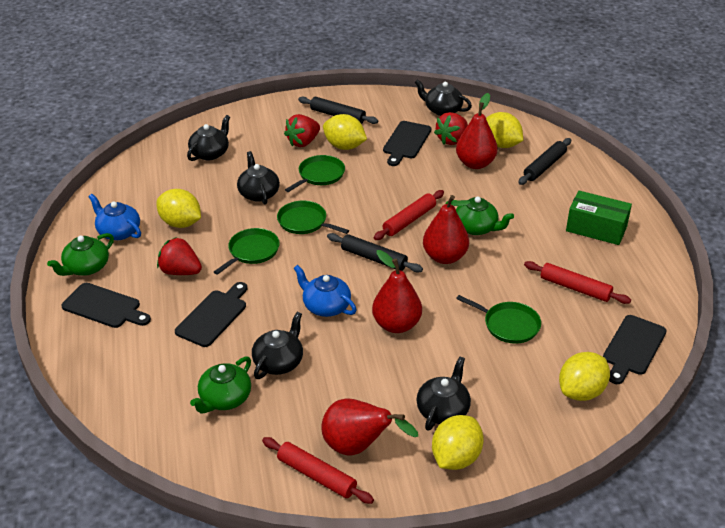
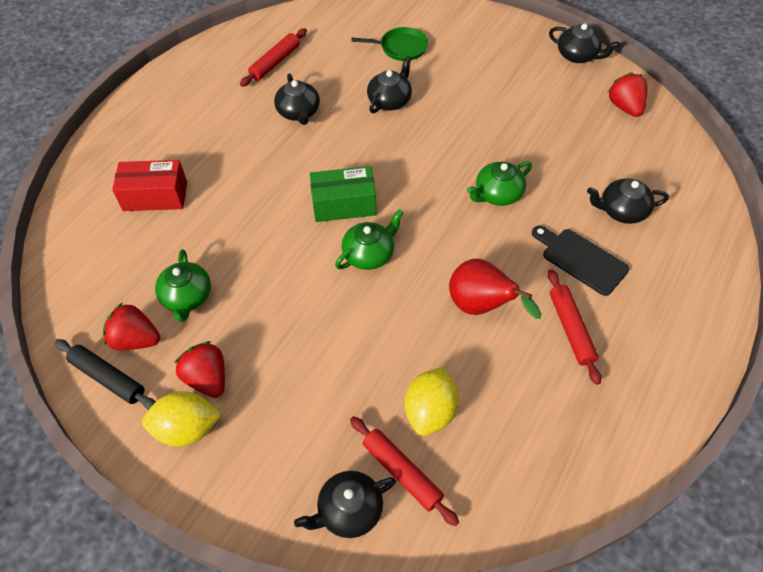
black cutting board: 4 -> 1
black rolling pin: 3 -> 1
blue teapot: 2 -> 0
green pan: 4 -> 1
red box: 0 -> 1
red pear: 4 -> 1
yellow lemon: 5 -> 2

